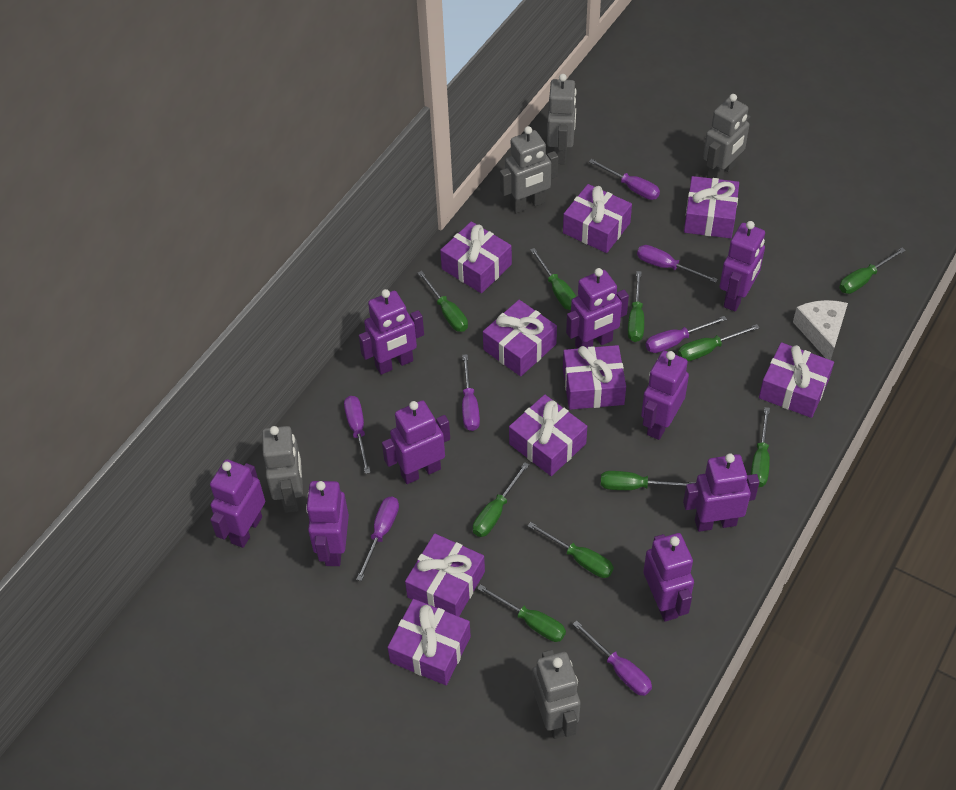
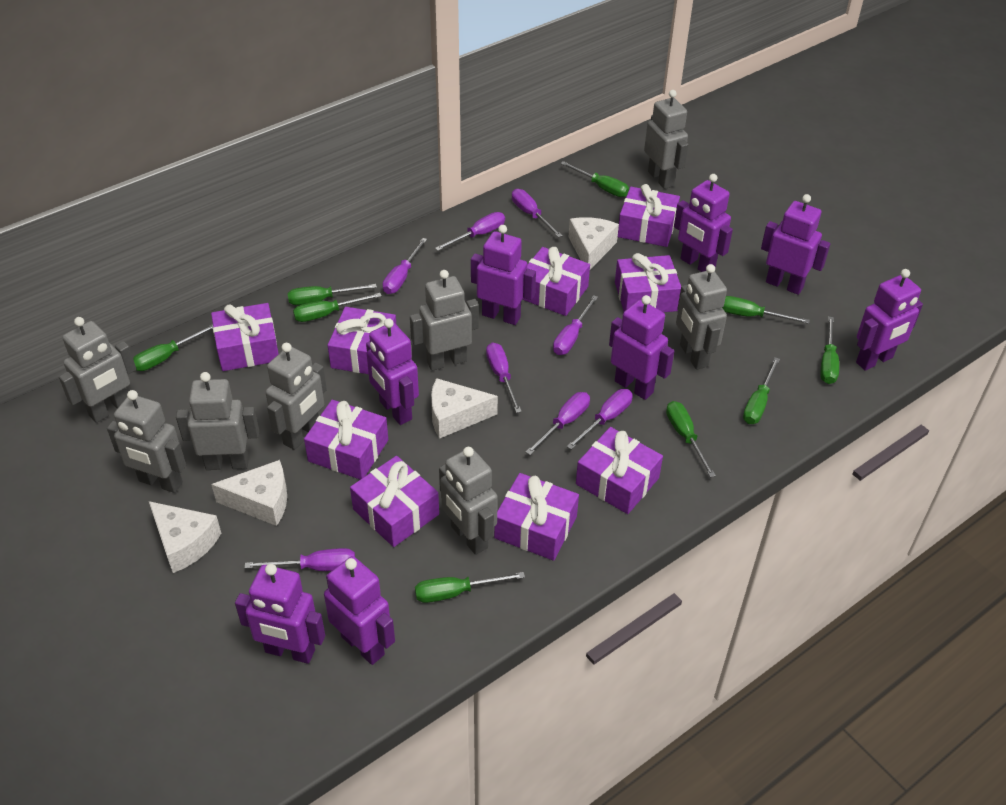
green screwdriver: 10 -> 9
grey robot: 5 -> 8
purple robot: 9 -> 8
purple screwdriver: 7 -> 8
white cheese: 1 -> 4

